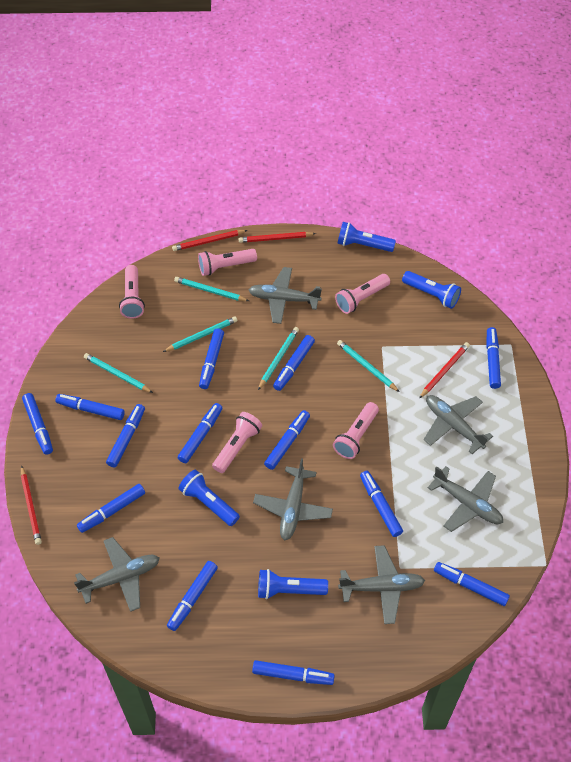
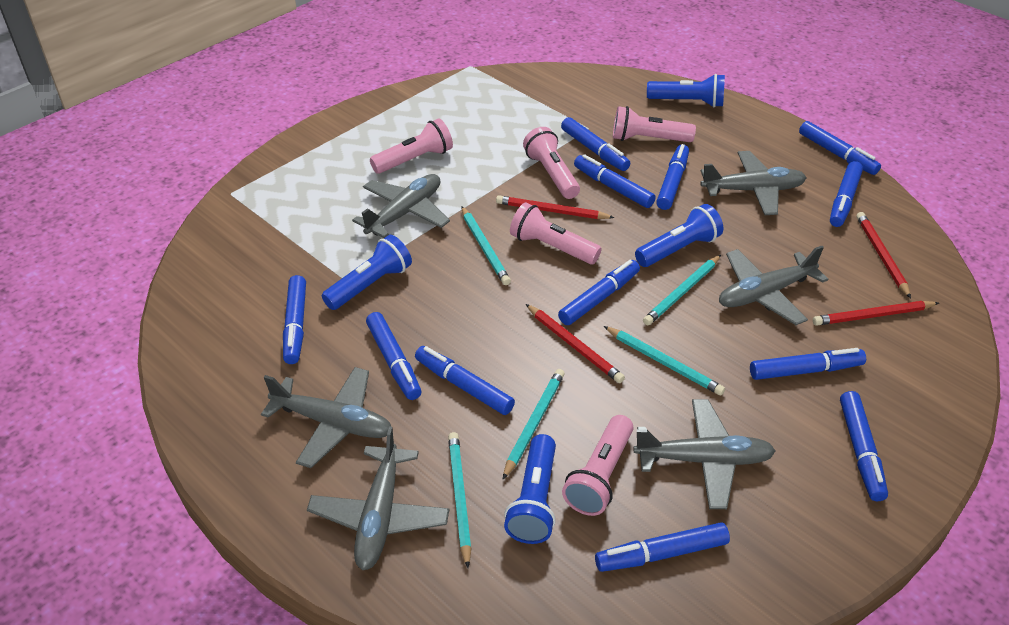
blue marker: 13 -> 12

